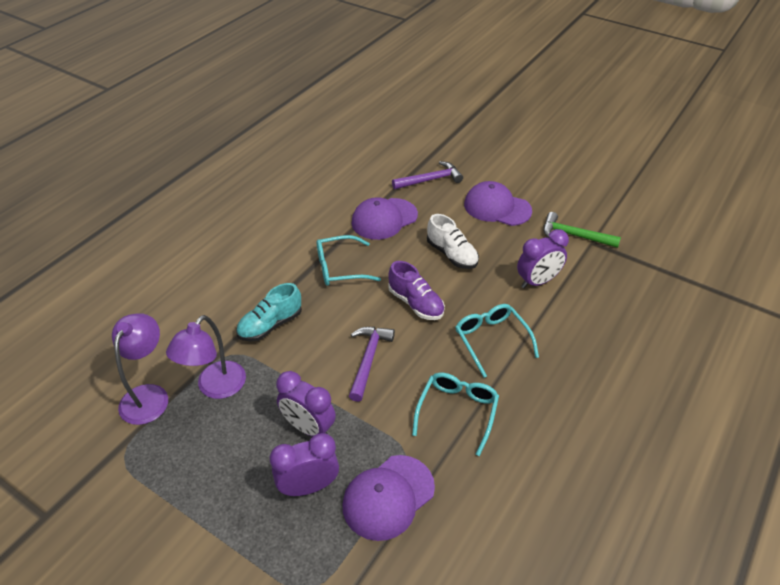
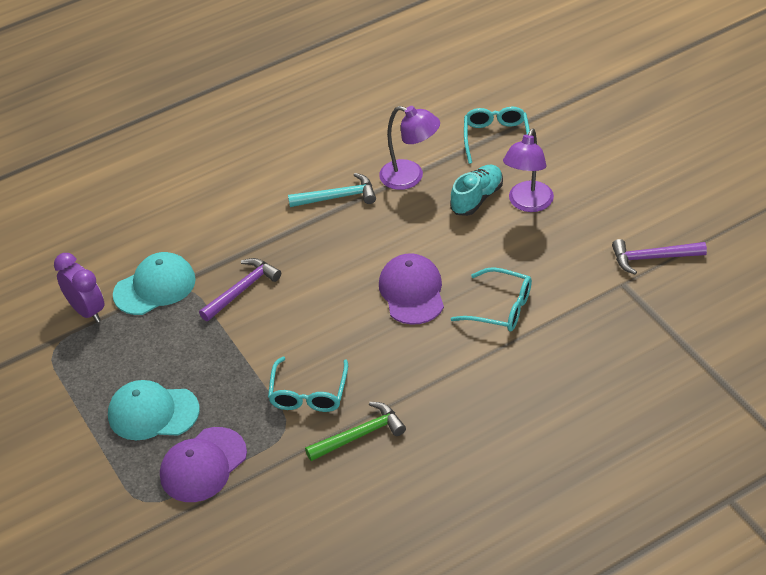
purple cap: 3 -> 2
purple clock: 3 -> 1
purple shoe: 1 -> 0
turquoise cap: 0 -> 2
turquoise hammer: 0 -> 1
white shoe: 1 -> 0

